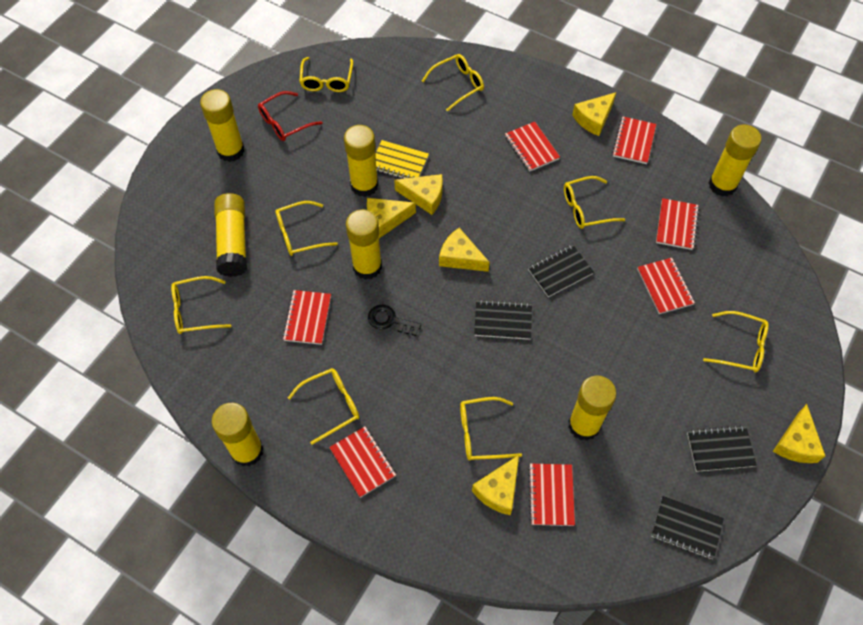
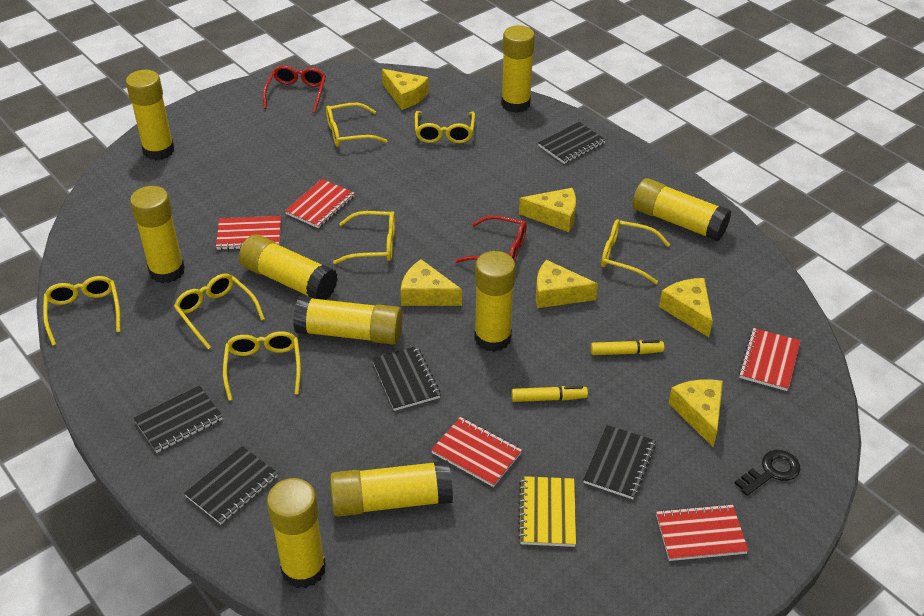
black notebook: 4 -> 5
red glasses: 1 -> 2
red notebook: 7 -> 5
yellow glasses: 8 -> 7
yellow glue stick: 7 -> 9
yellow marker: 0 -> 2

